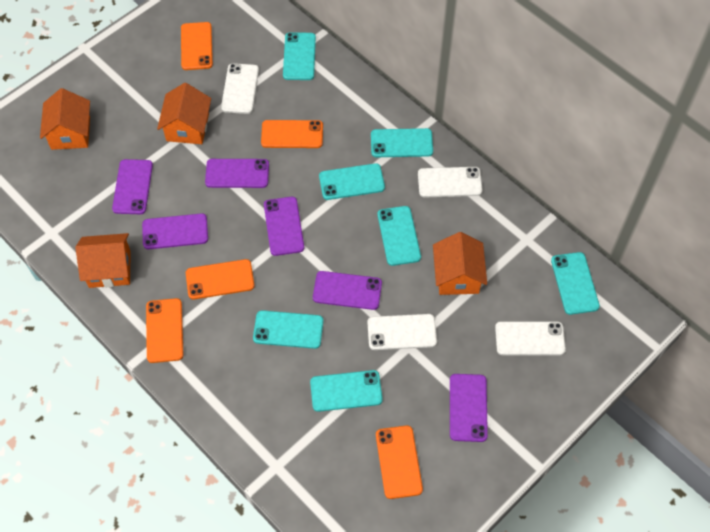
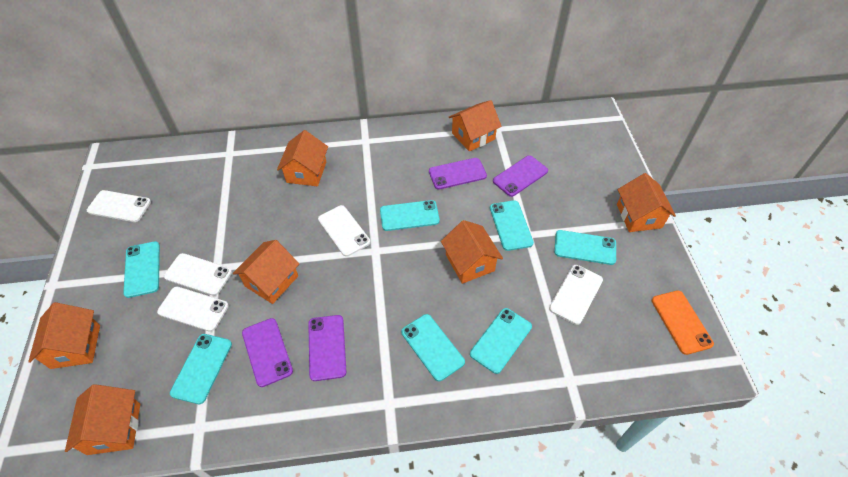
orange house: 4 -> 7
orange phone: 5 -> 1
purple phone: 6 -> 4
white phone: 4 -> 5

